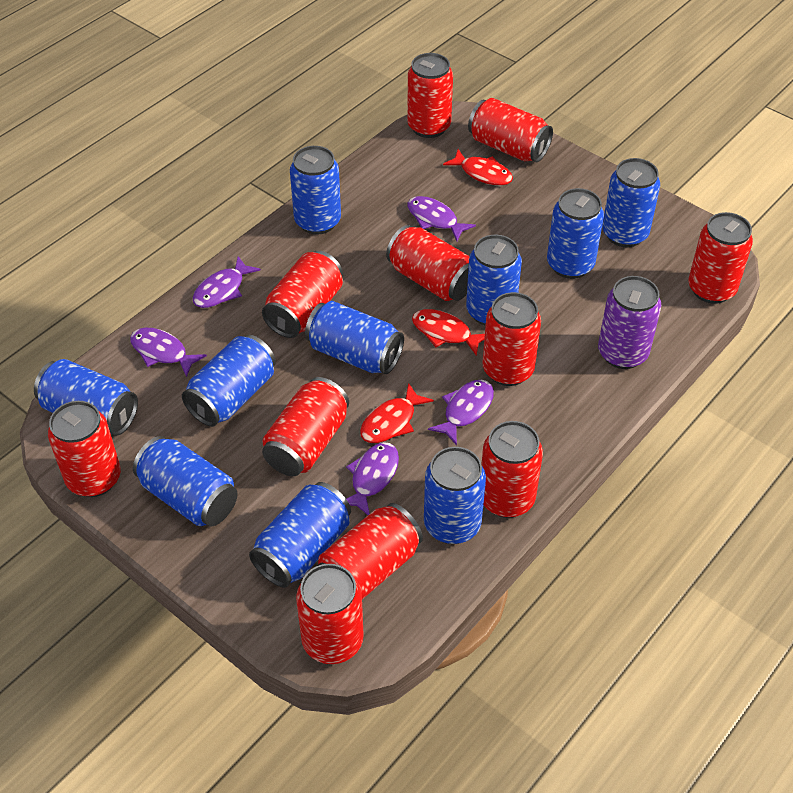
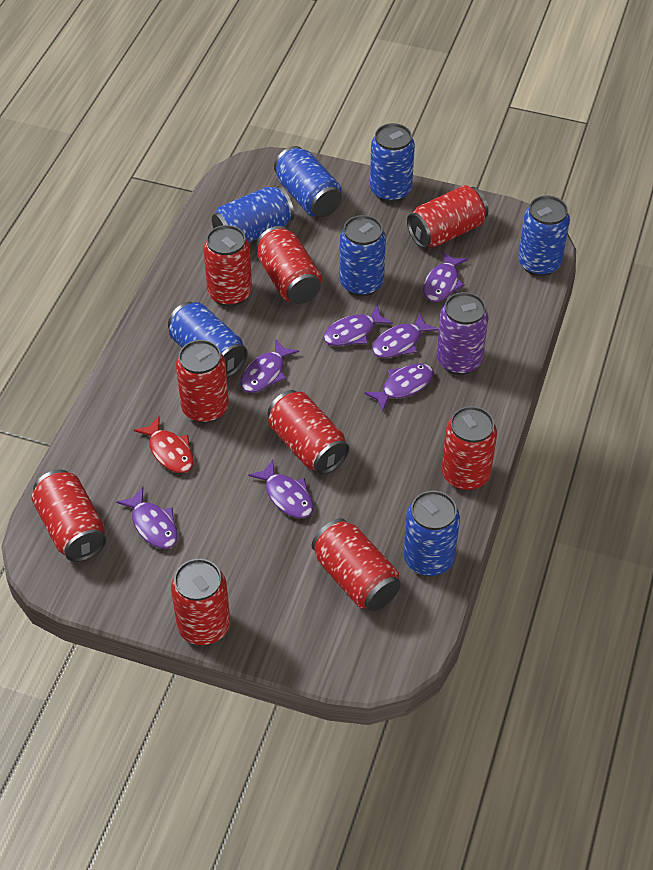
blue can: 10 -> 7
purple fish: 5 -> 7
red can: 11 -> 9
red fish: 3 -> 1

